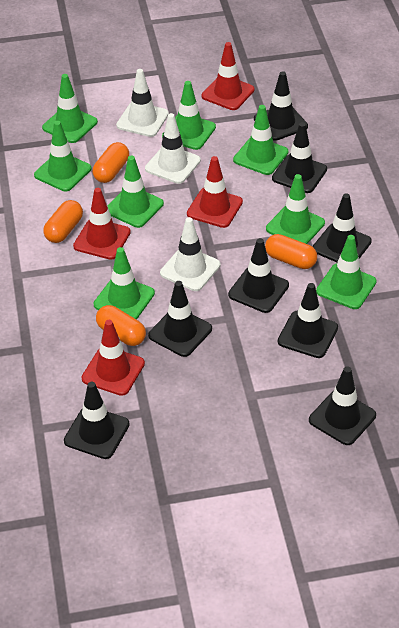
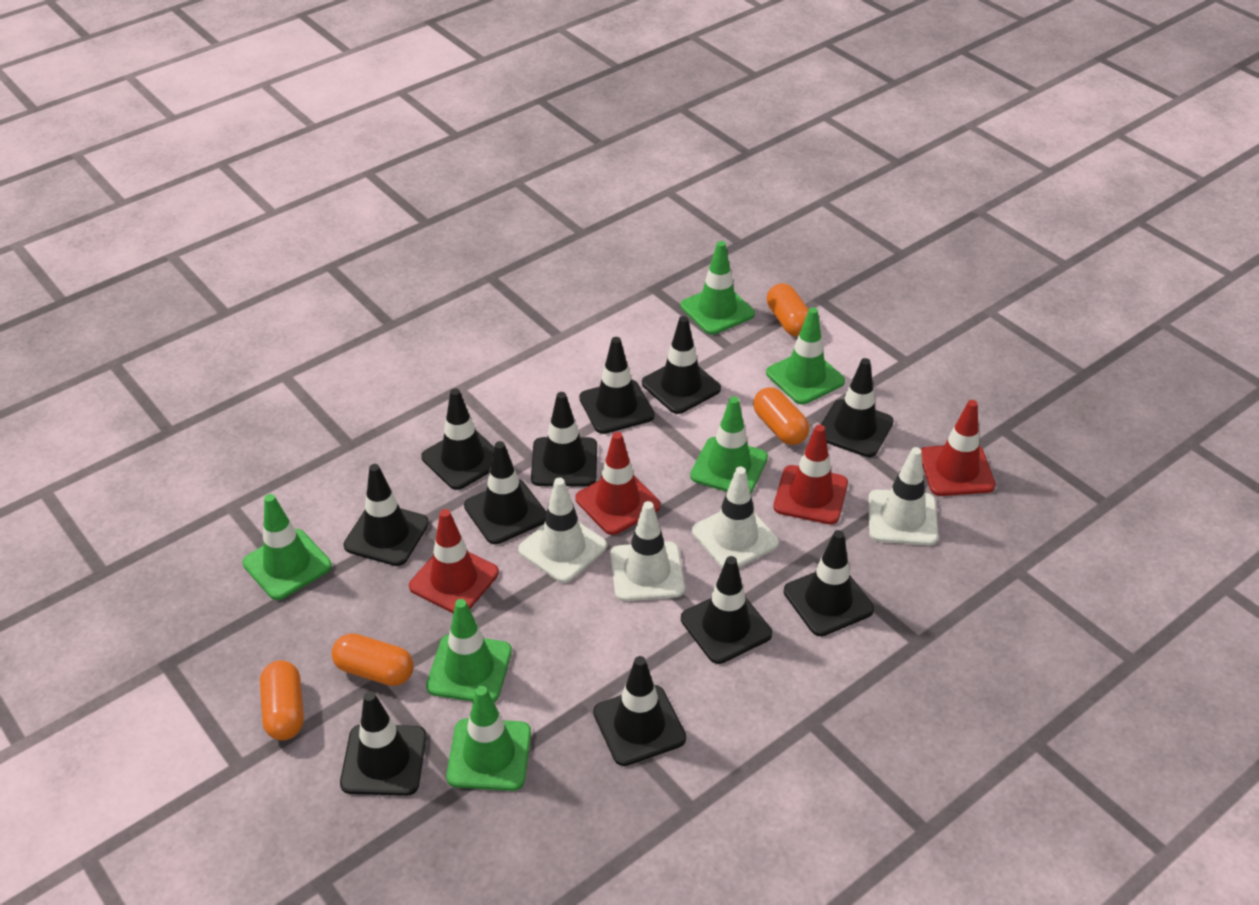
black traffic cone: 8 -> 11
green traffic cone: 8 -> 6
white traffic cone: 3 -> 4

